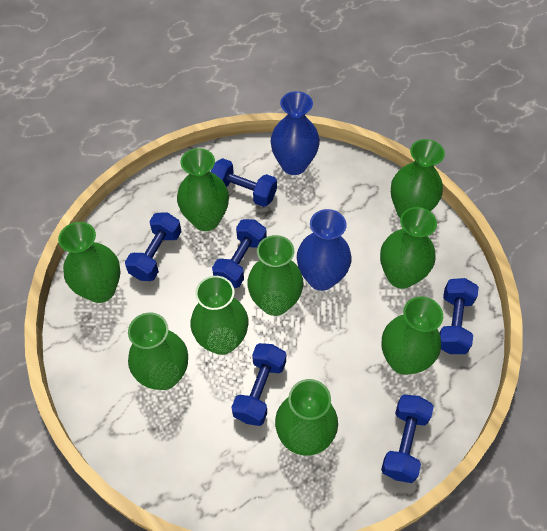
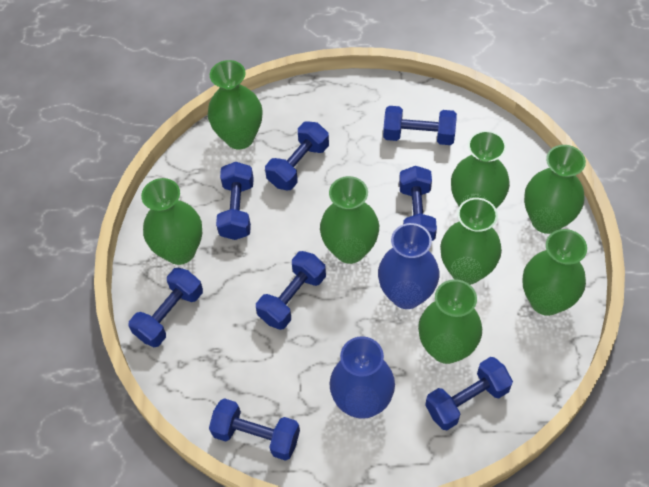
blue dumbbell: 6 -> 8
green vase: 9 -> 8

